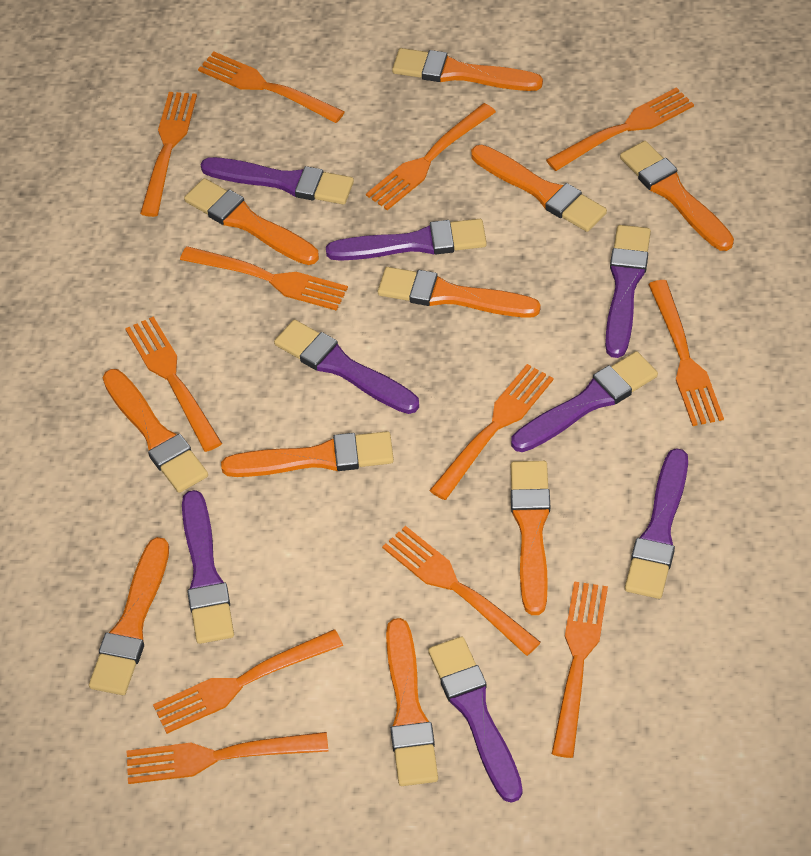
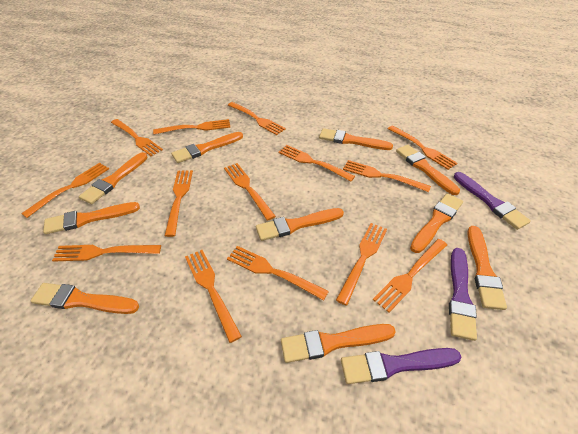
orange fork: 12 -> 14
purple brush: 8 -> 3

